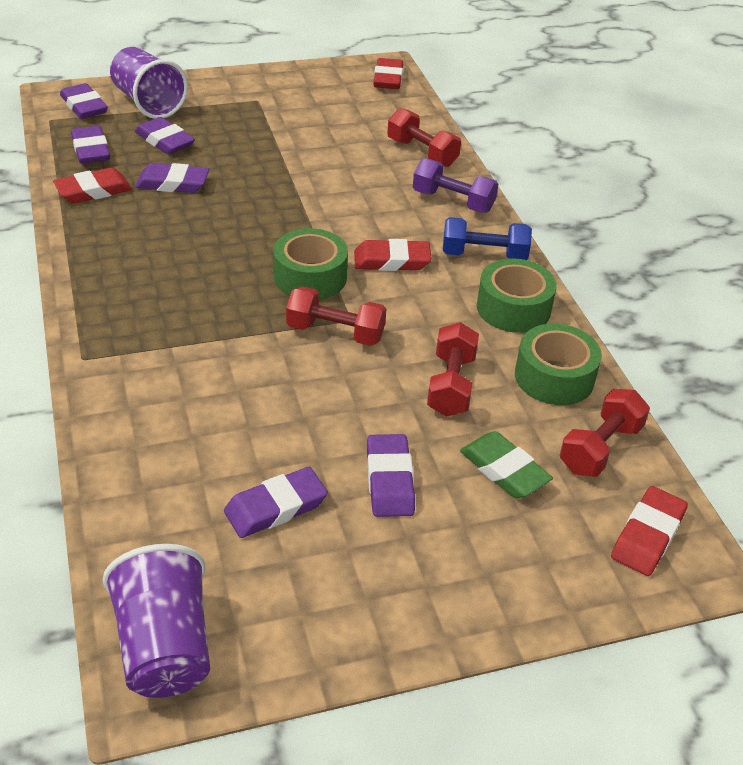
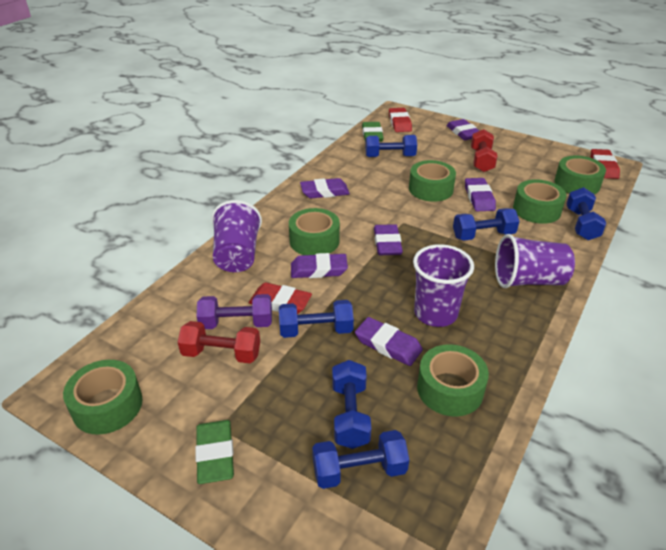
blue dumbbell: 1 -> 6
green eraser: 1 -> 2
green tape: 3 -> 6
purple cup: 2 -> 3
red dumbbell: 4 -> 2
red eraser: 4 -> 3

